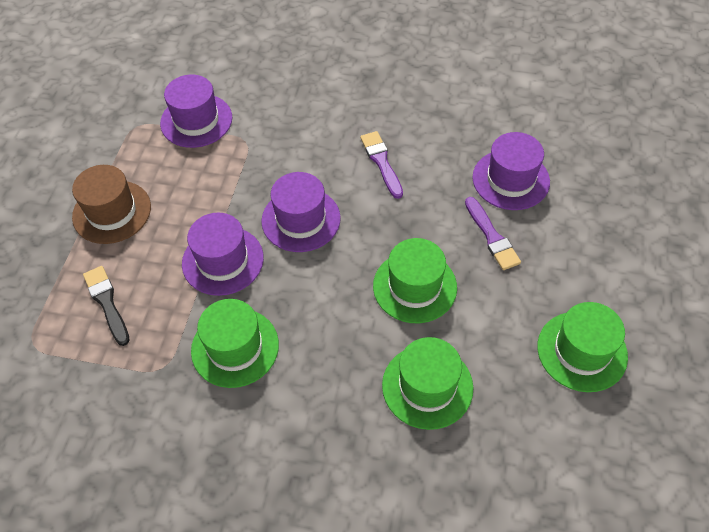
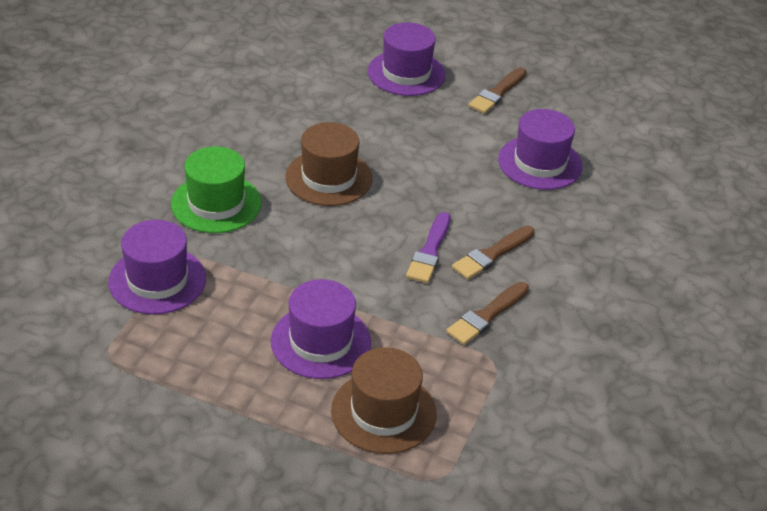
black brush: 1 -> 0
brown brush: 0 -> 3
brown hat: 1 -> 2
green hat: 4 -> 1
purple brush: 2 -> 1

